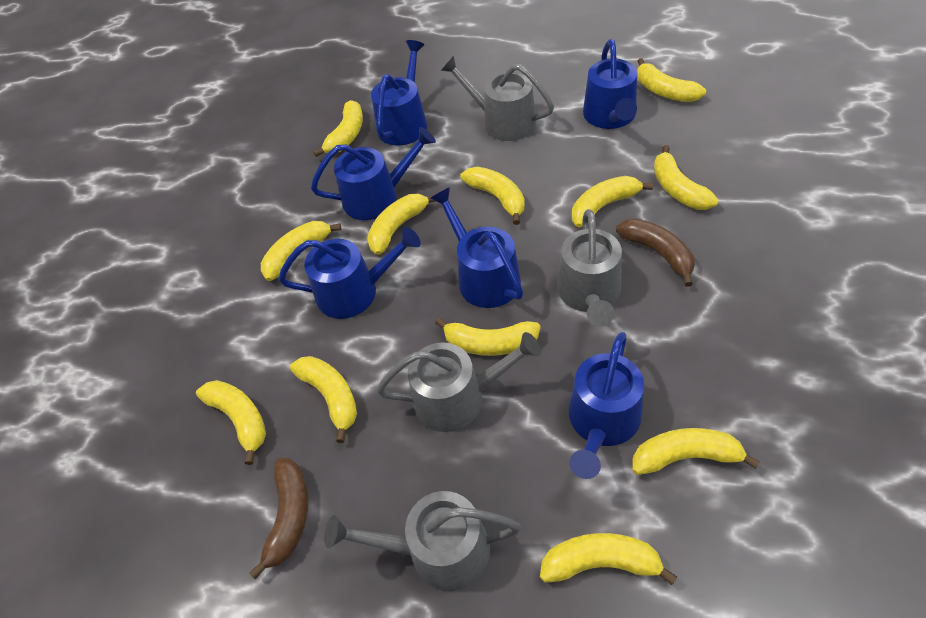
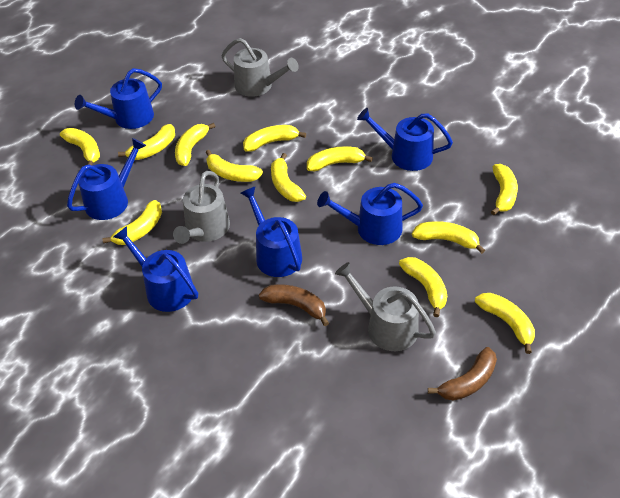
grey watering can: 4 -> 3

